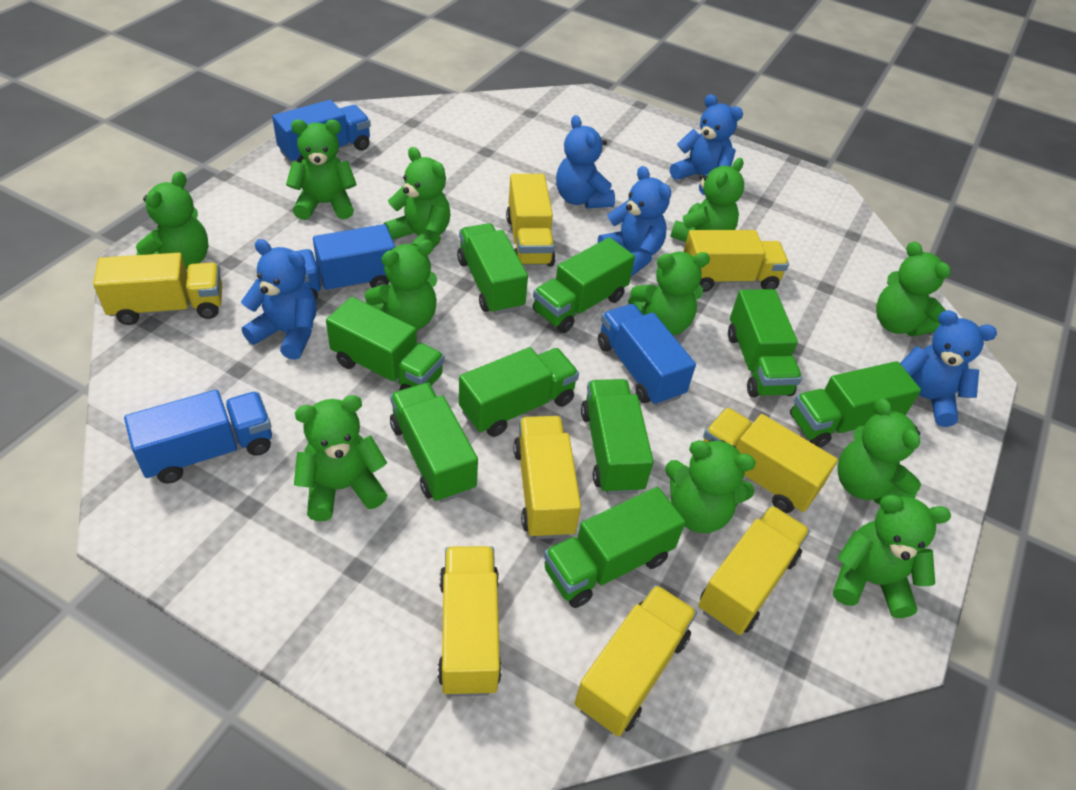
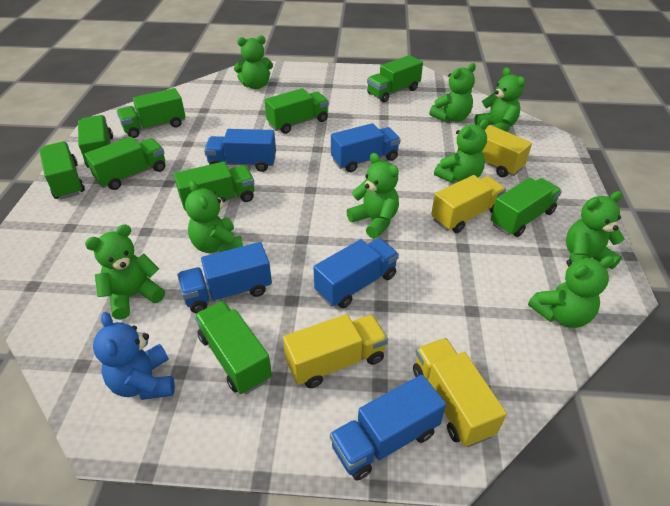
blue teddy bear: 5 -> 1
blue truck: 4 -> 5
green teddy bear: 11 -> 9
yellow truck: 8 -> 4

